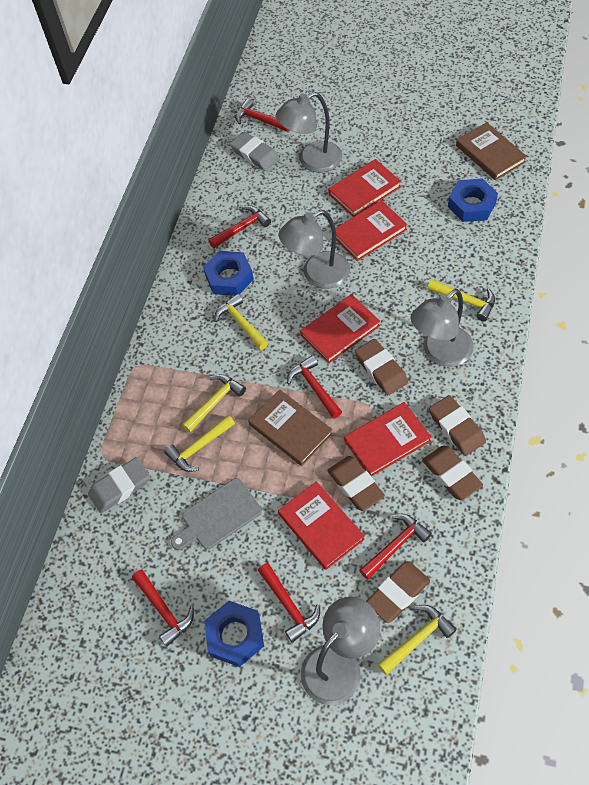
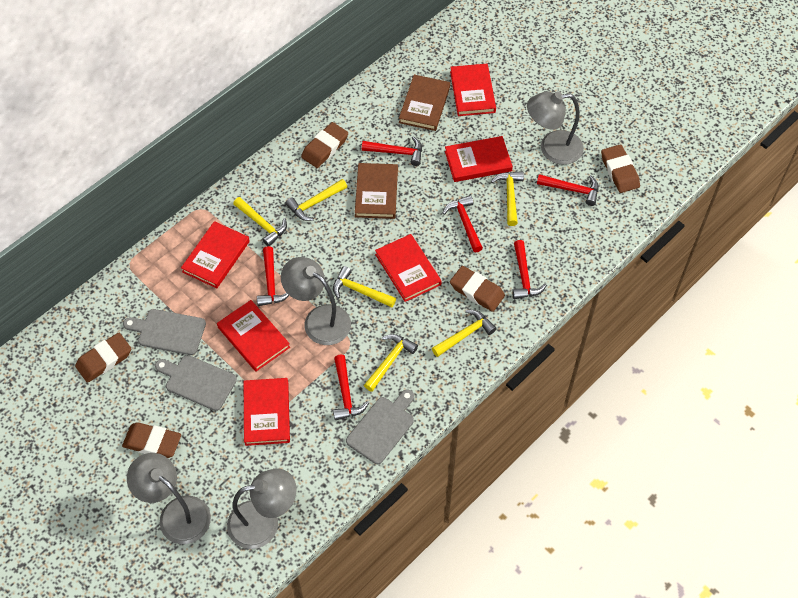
blue nut: 3 -> 0
grey cutting board: 1 -> 3
grey eraser: 2 -> 0
red book: 5 -> 6
yellow hammer: 5 -> 6

